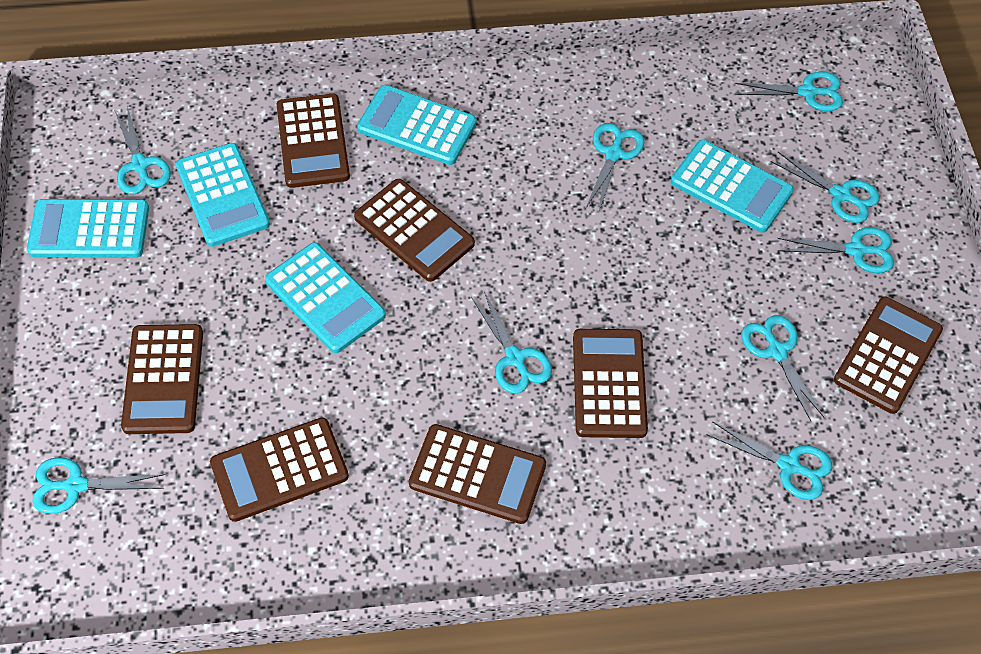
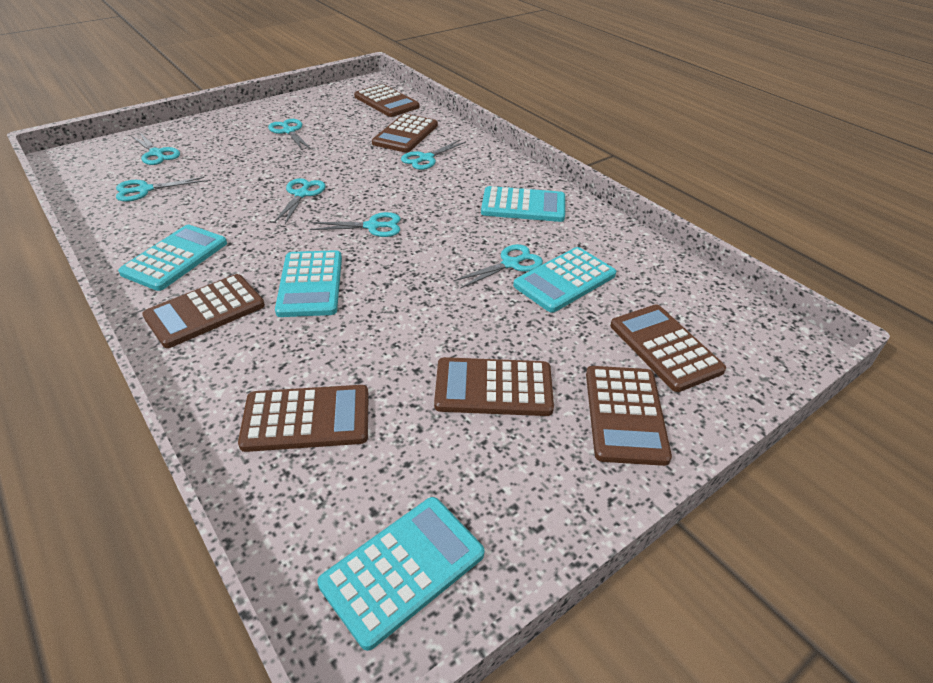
turquoise scissors: 9 -> 7

